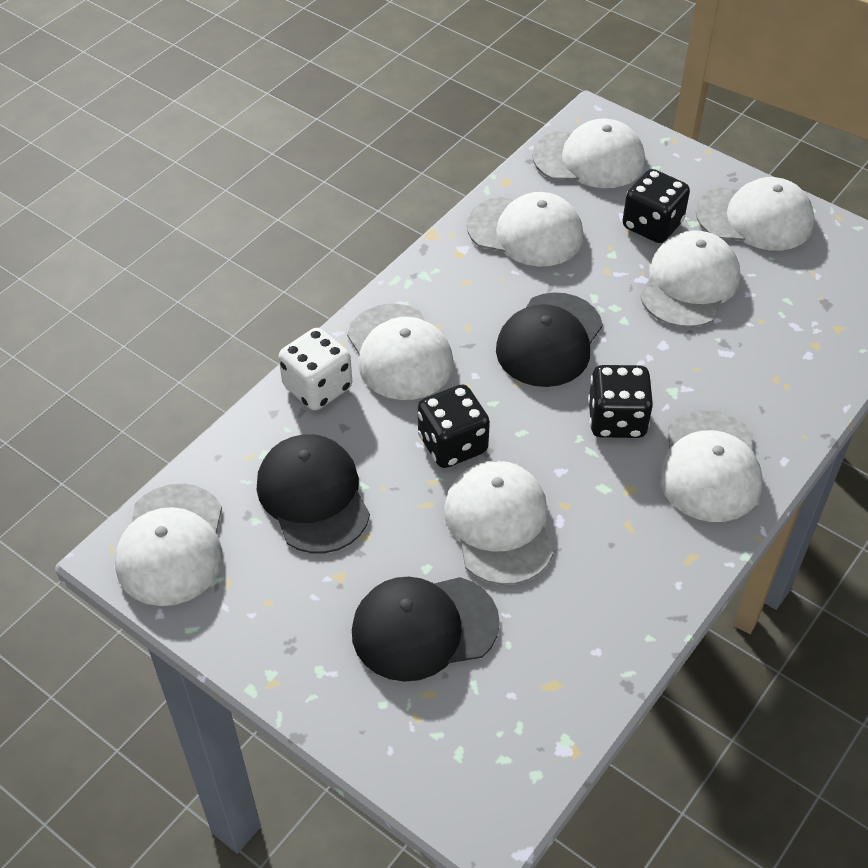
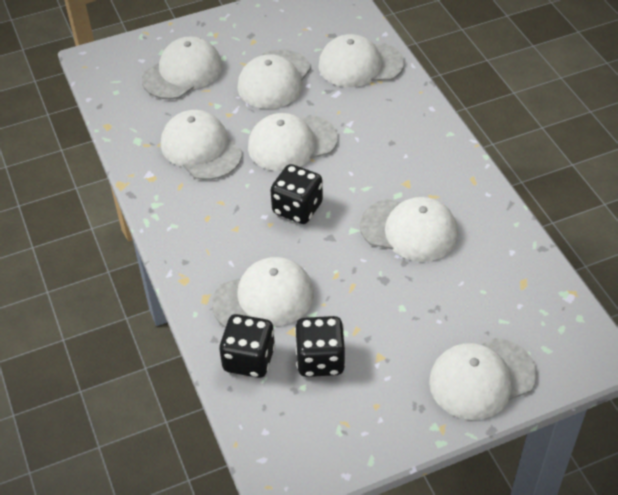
black cap: 3 -> 0
white dice: 1 -> 0

